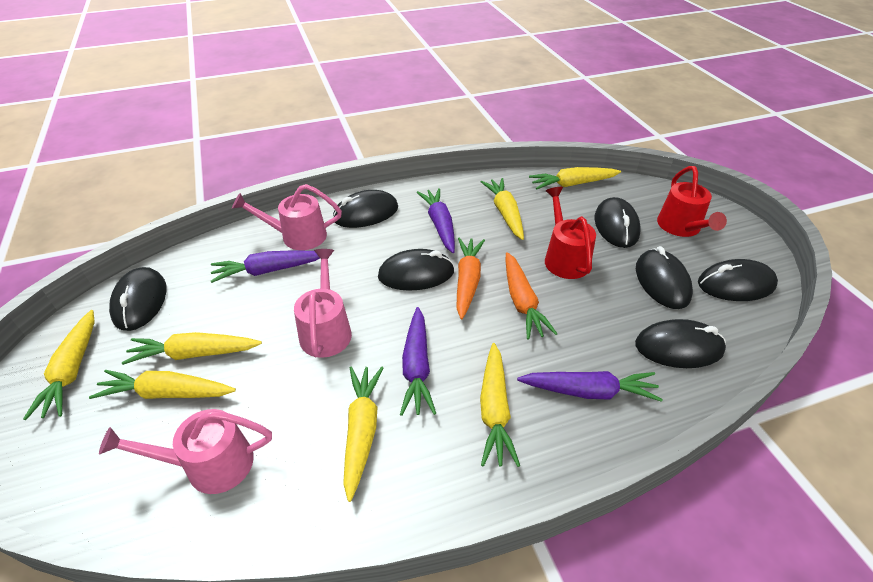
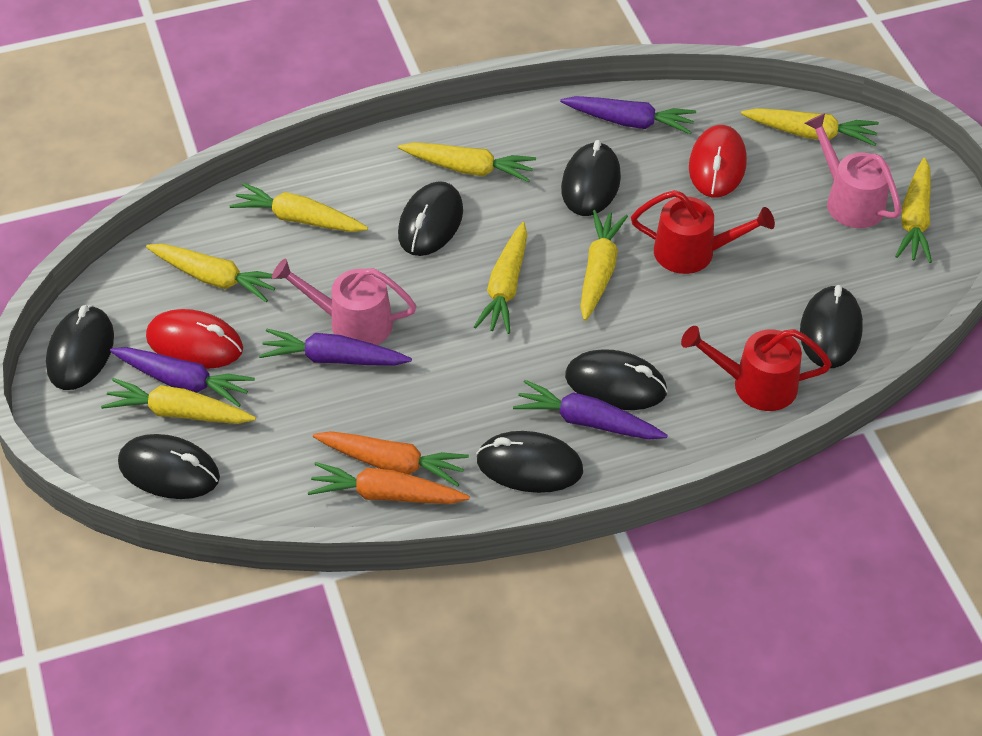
pink watering can: 3 -> 2
red mouse: 0 -> 2
yellow carrot: 7 -> 8

